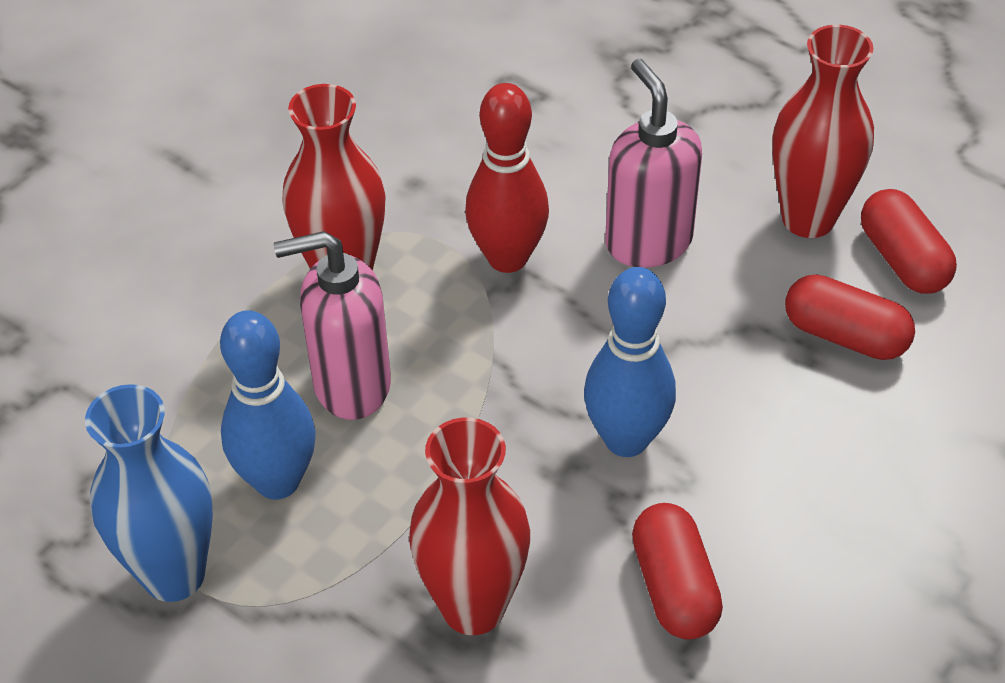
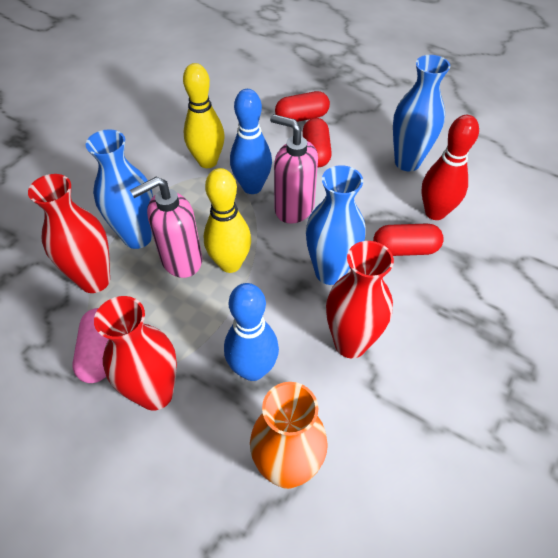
blue vase: 1 -> 3
orange vase: 0 -> 1
pink capsule: 0 -> 1
yellow bowling pin: 0 -> 2

